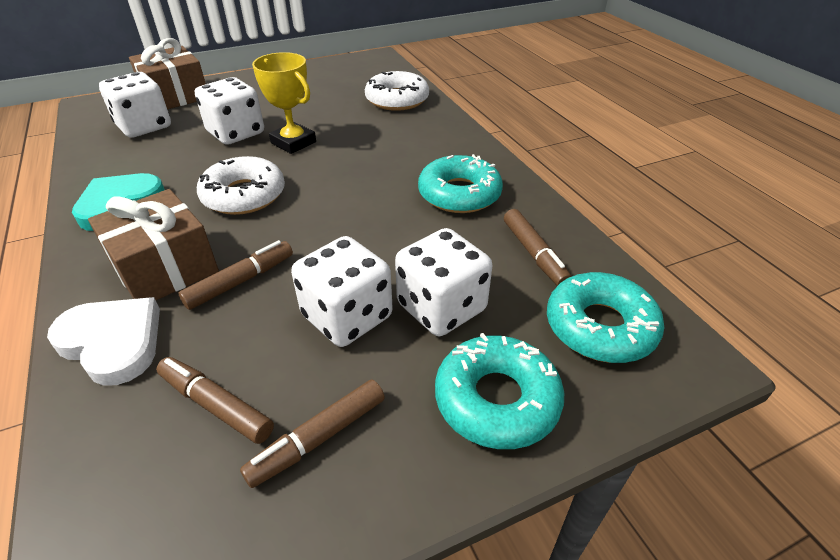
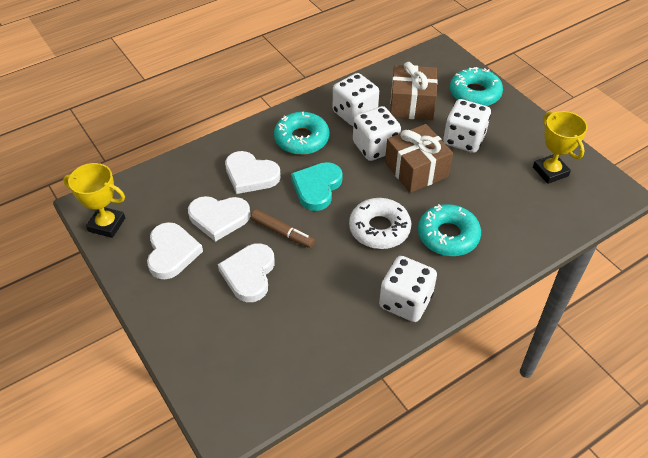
brown marker: 4 -> 1
white donut: 2 -> 1
white heart: 1 -> 4
yellow trophy: 1 -> 2

